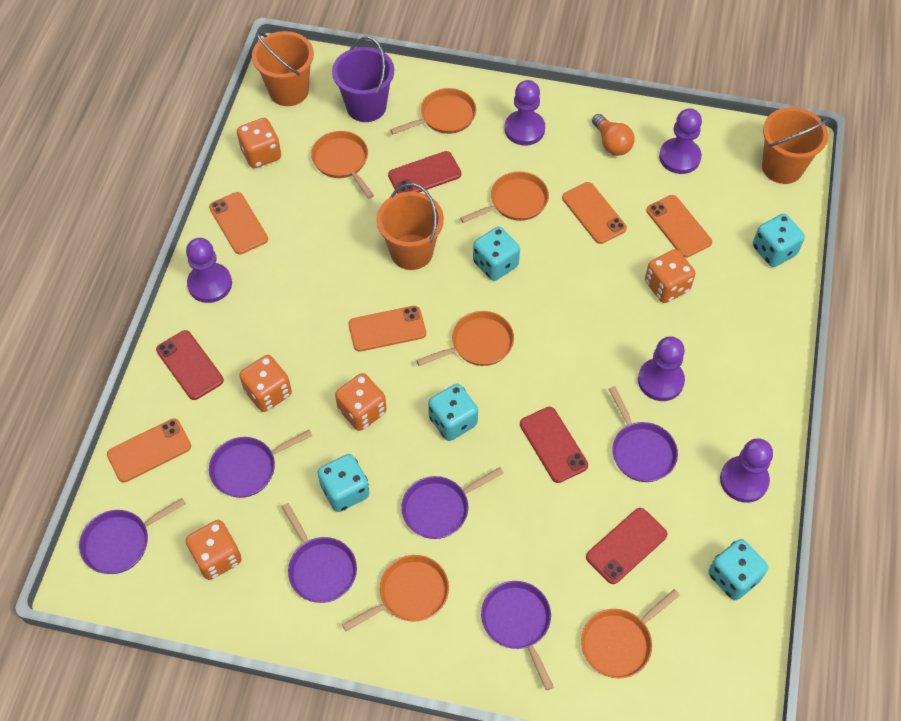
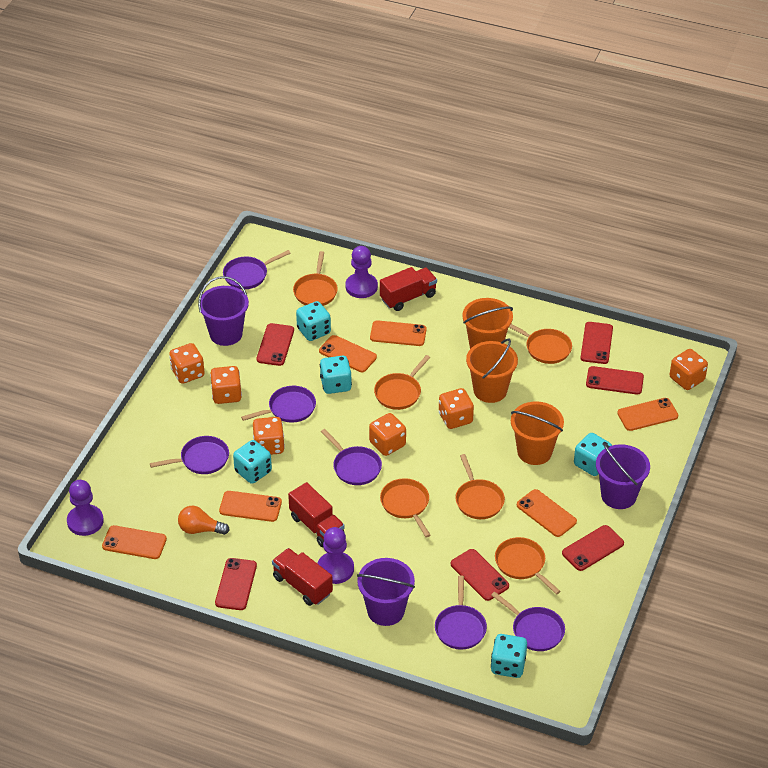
orange dice: 5 -> 6
orange phone: 5 -> 6
purple bucket: 1 -> 3
purple pawn: 5 -> 3
red phone: 4 -> 6
red truck: 0 -> 3

